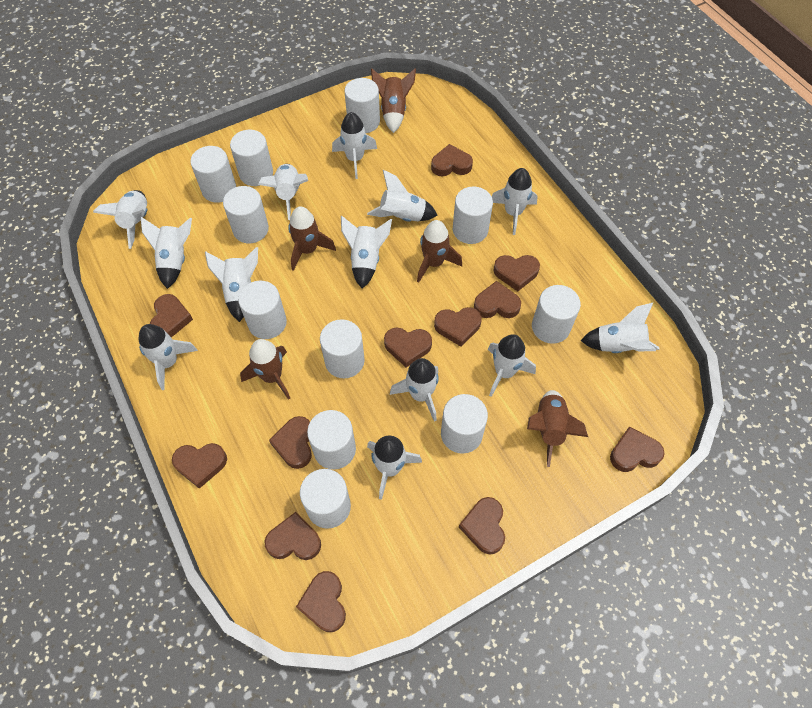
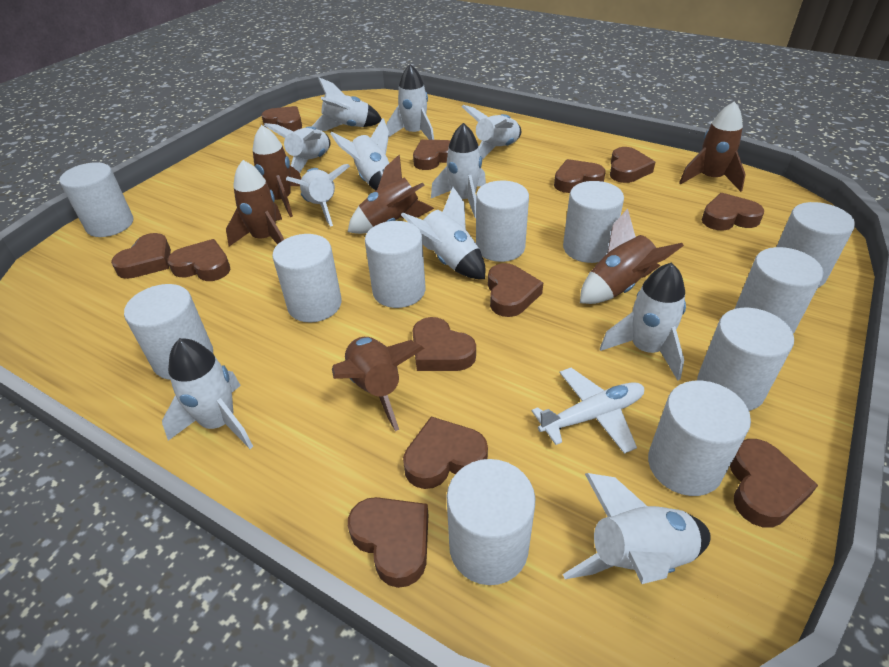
brown rocket: 5 -> 6
white plane: 0 -> 1
white rocket: 13 -> 11

